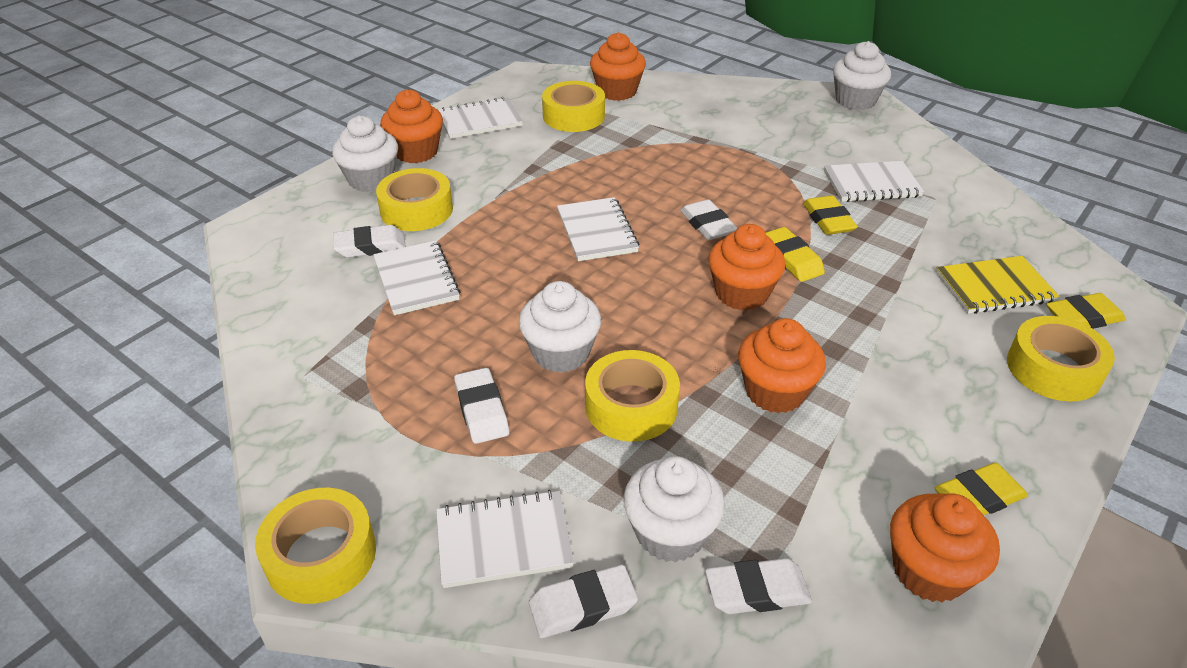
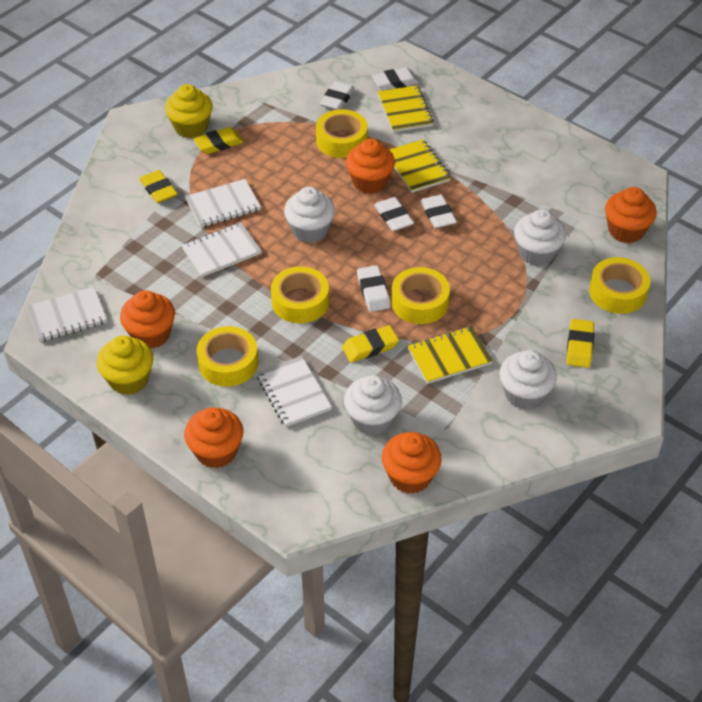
white notebook: 5 -> 4
yellow cupcake: 0 -> 2
yellow notebook: 1 -> 3

